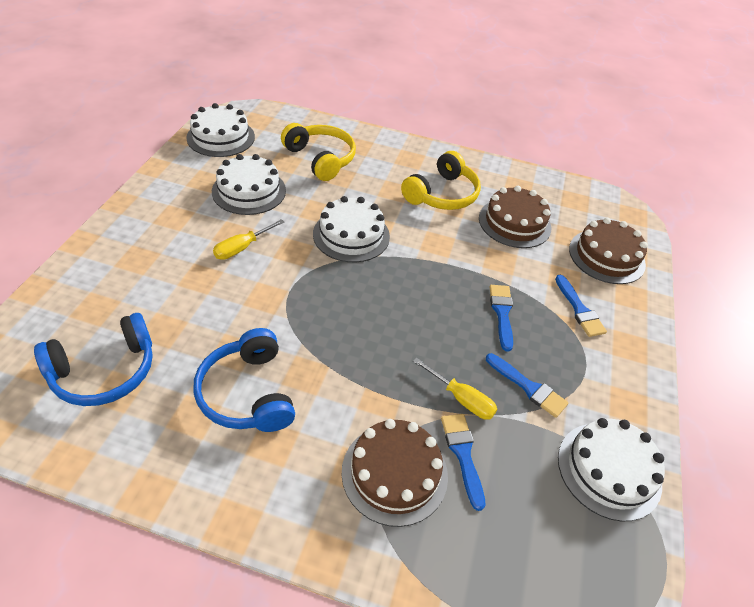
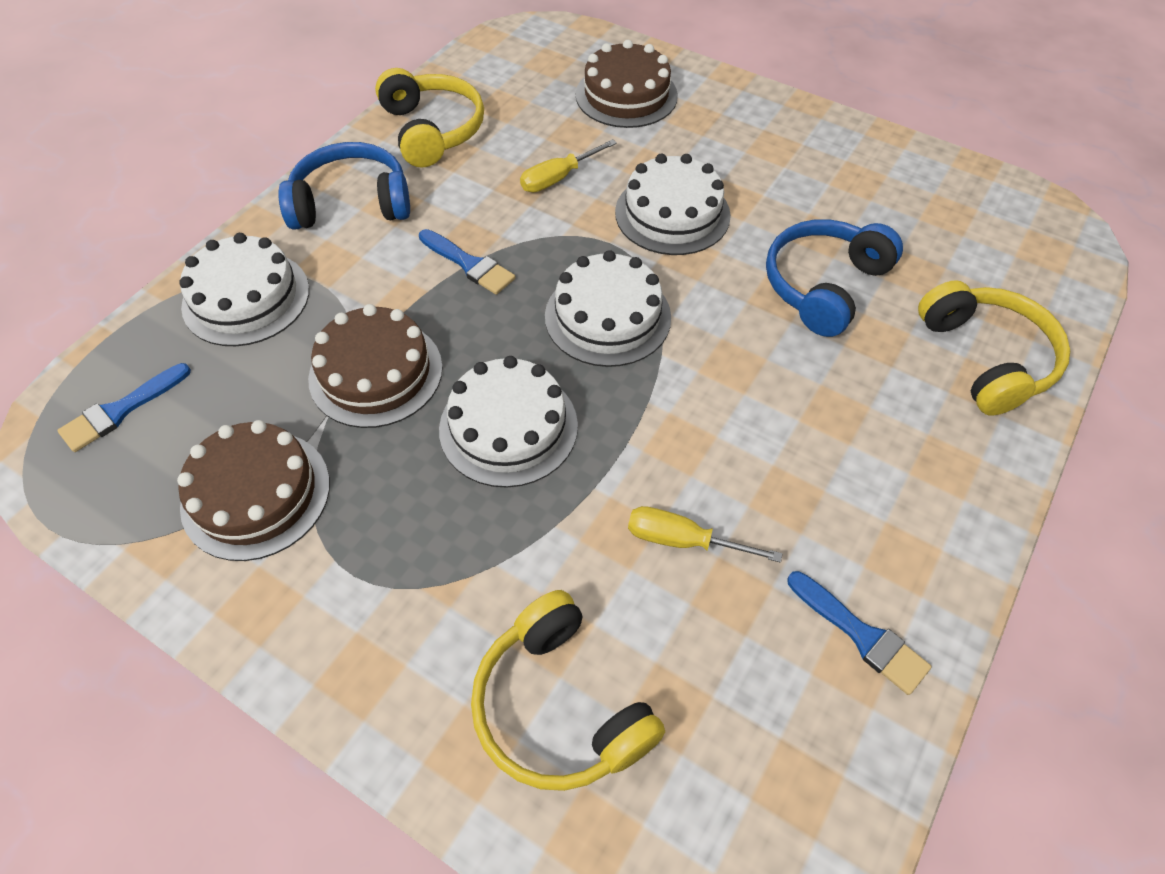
blue brush: 4 -> 3
yellow headphones: 2 -> 3

